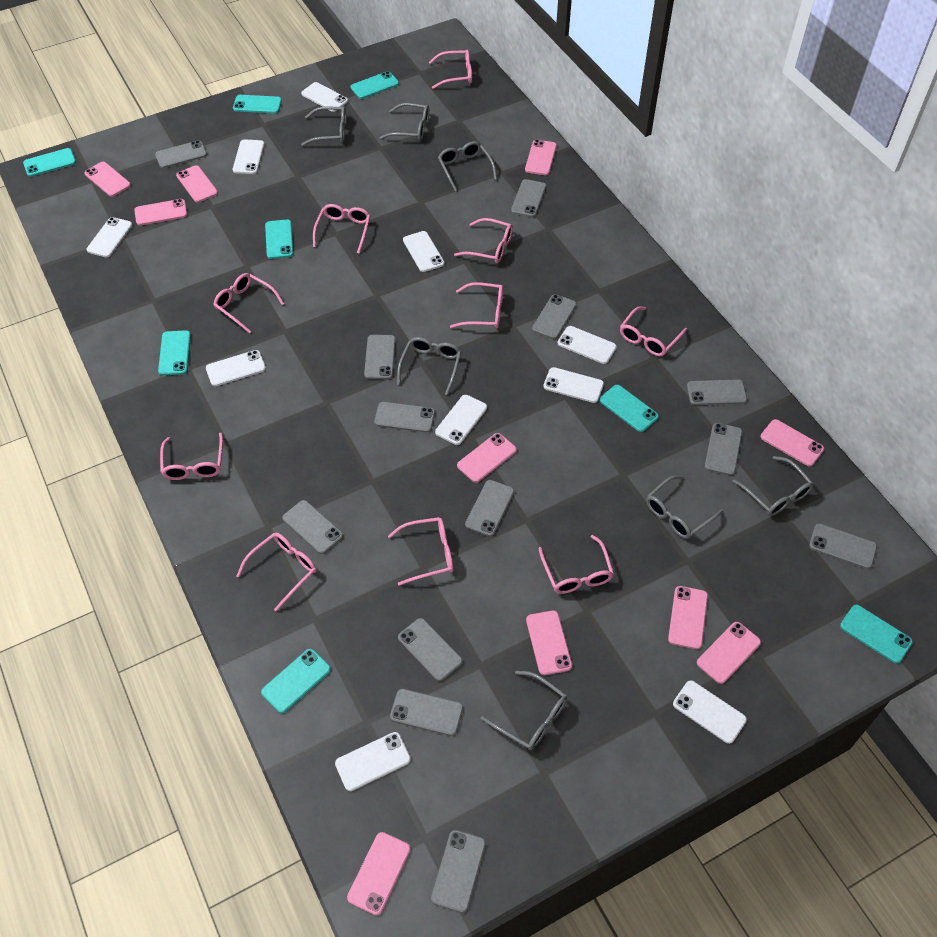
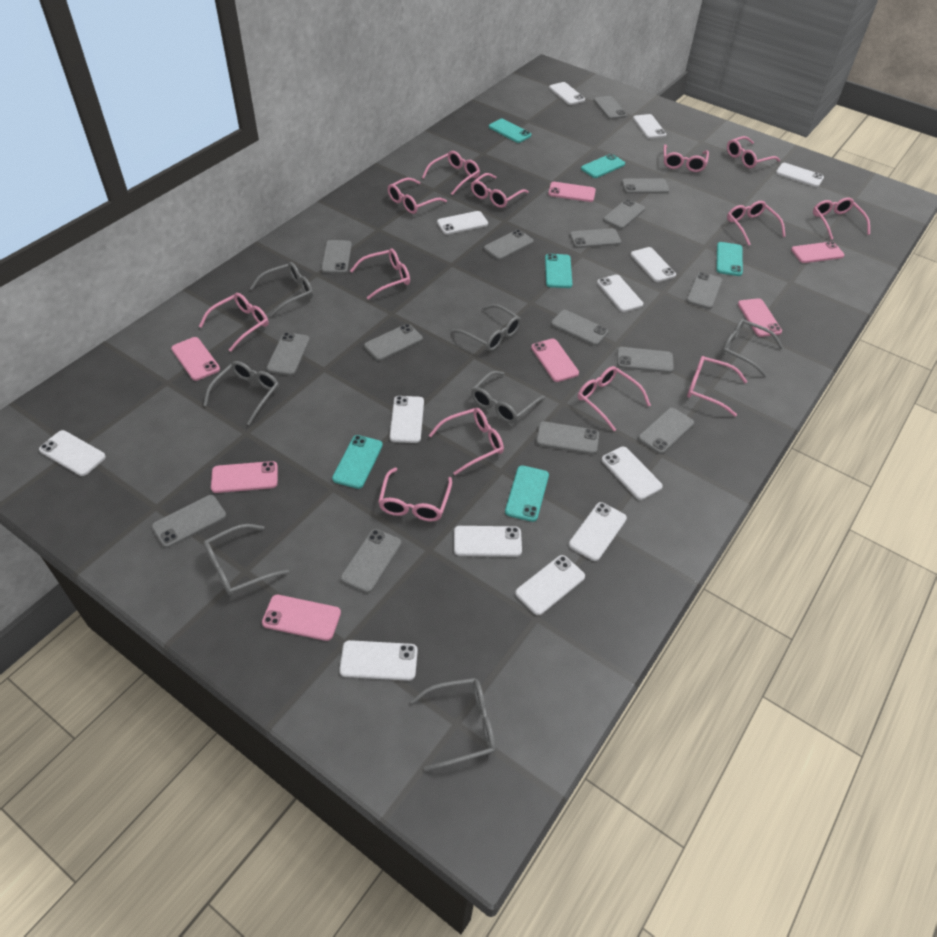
grey phone: 13 -> 15
pink glasses: 10 -> 13
pink phone: 10 -> 7
turquoise phone: 8 -> 6
white phone: 10 -> 13

